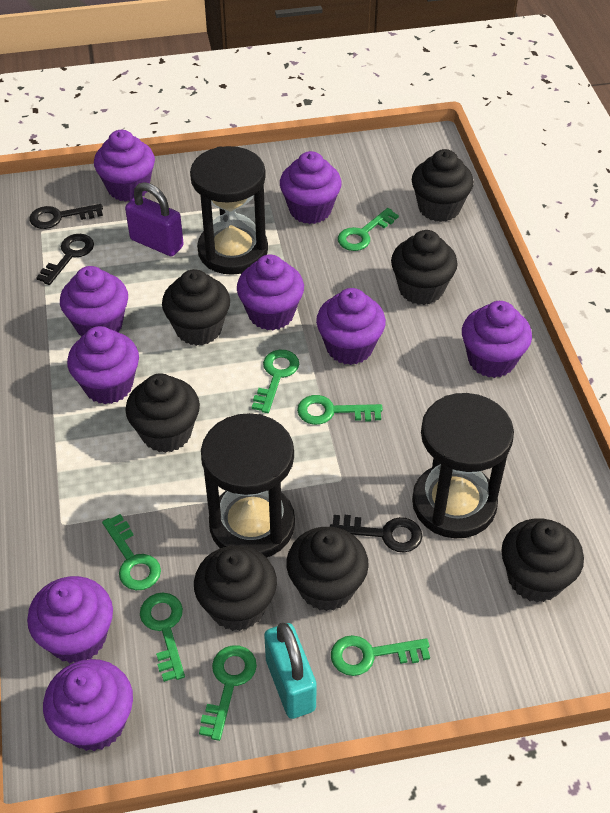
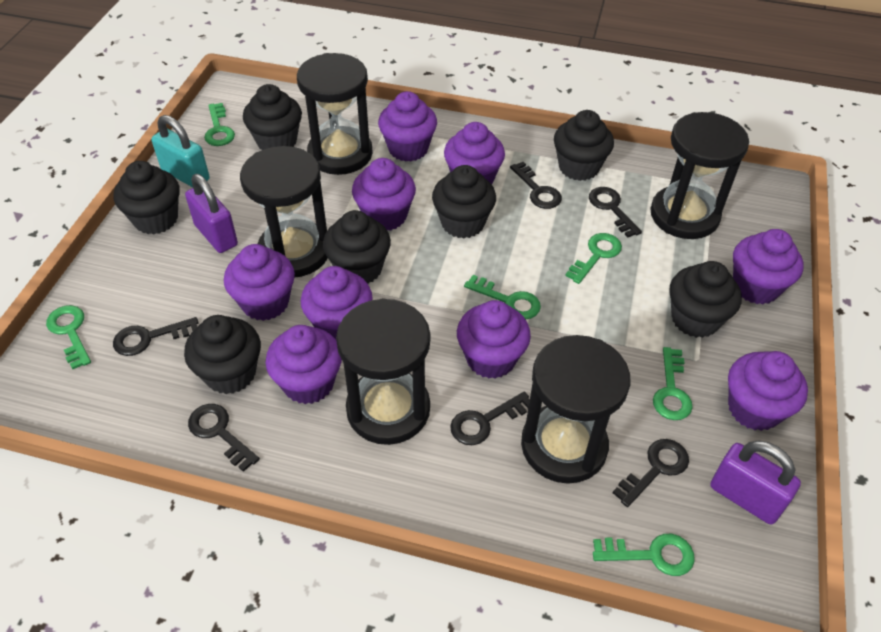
black hourglass: 3 -> 5
black key: 3 -> 6
green key: 7 -> 6
purple padlock: 1 -> 2

